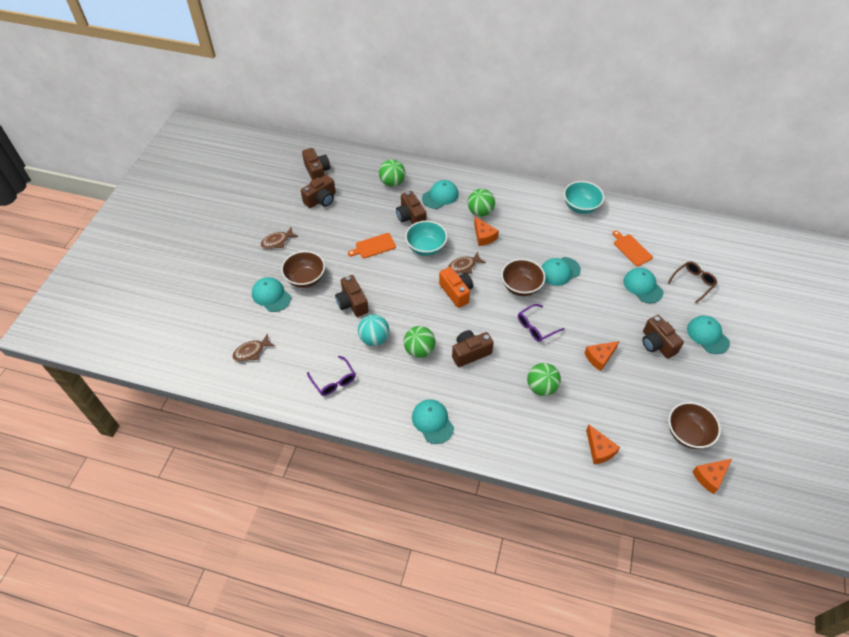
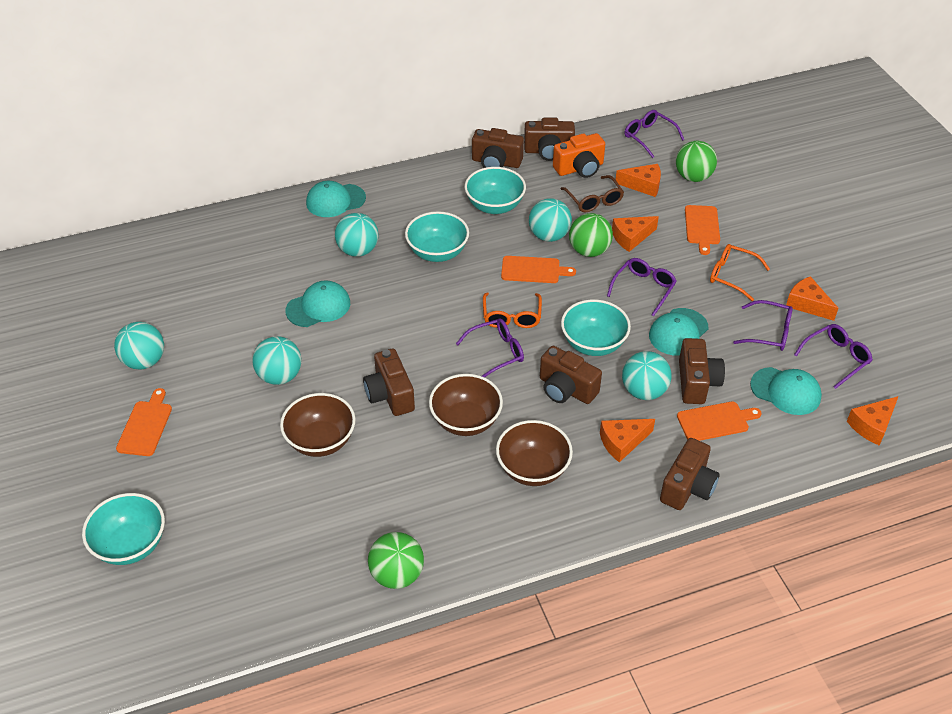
brown fish: 3 -> 0
green ball: 4 -> 3
orange cheese: 4 -> 5
orange cutting board: 2 -> 4
orange glasses: 0 -> 2
purple glasses: 2 -> 5
turquoise ball: 1 -> 5
turquoise bowl: 2 -> 4
turquoise cap: 6 -> 4

